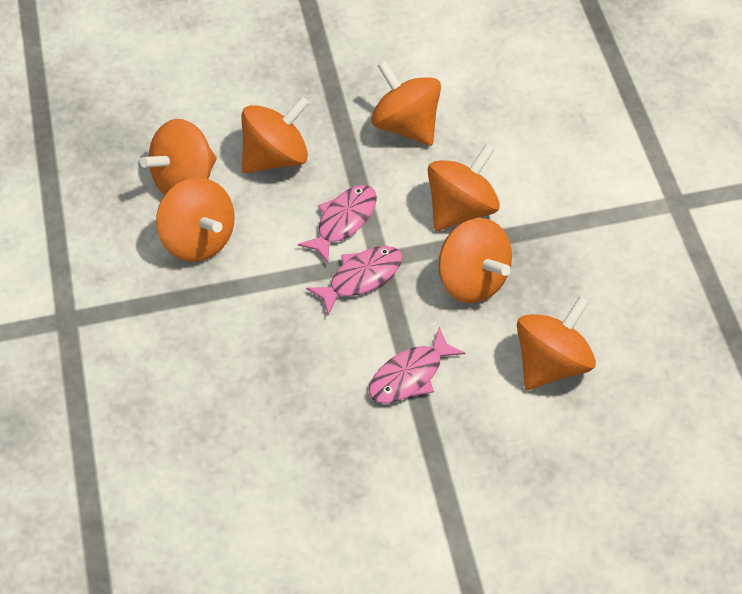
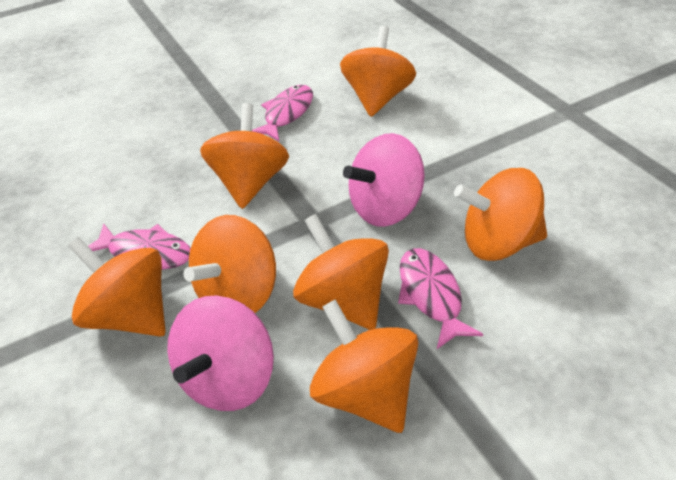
pink spinning top: 0 -> 2

